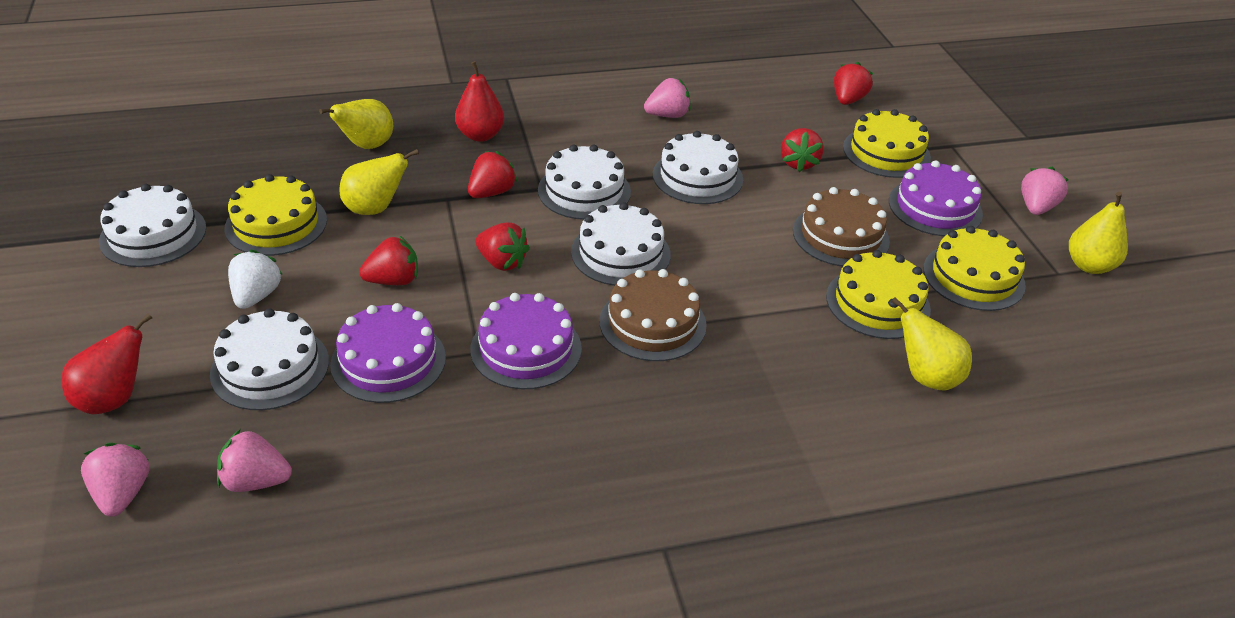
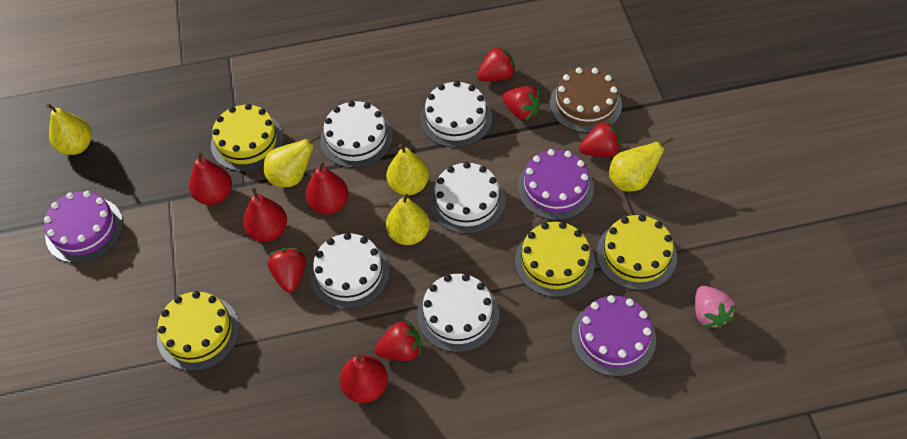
brown cake: 2 -> 1
pink strawberry: 4 -> 1
red pear: 2 -> 4
white strawberry: 1 -> 0
yellow pear: 4 -> 5

